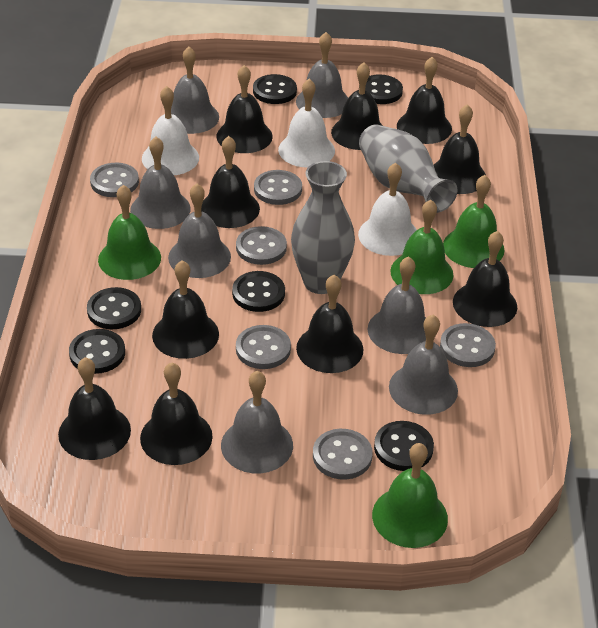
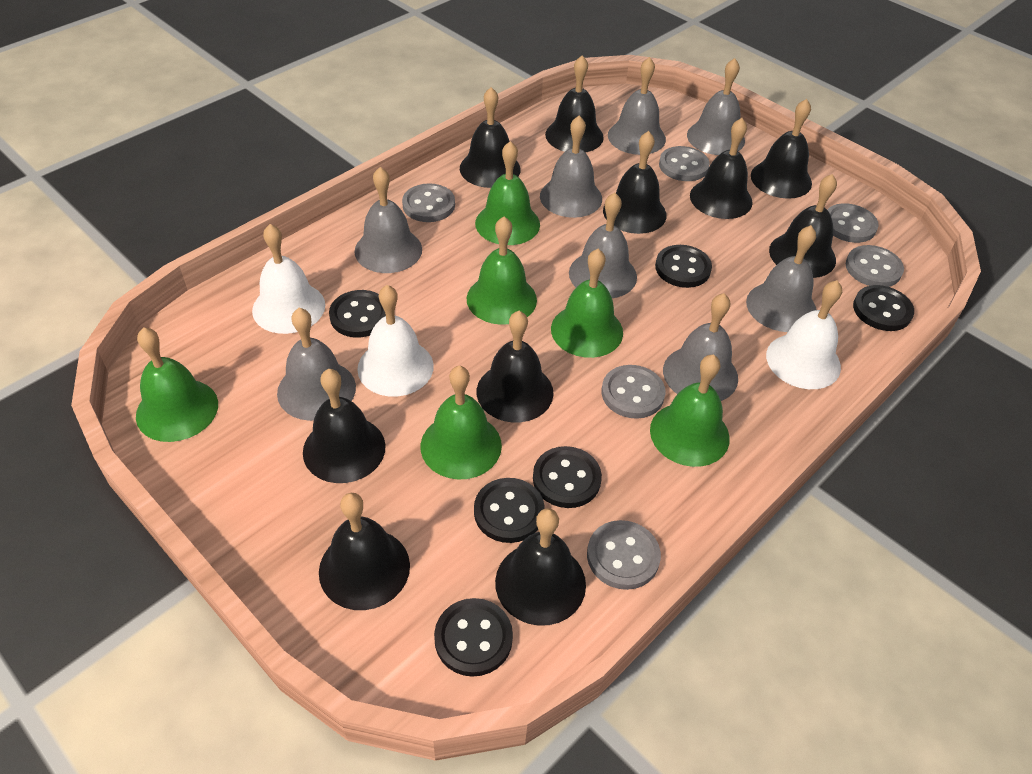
green bell: 4 -> 6
grey bell: 7 -> 8
grey vase: 2 -> 0

